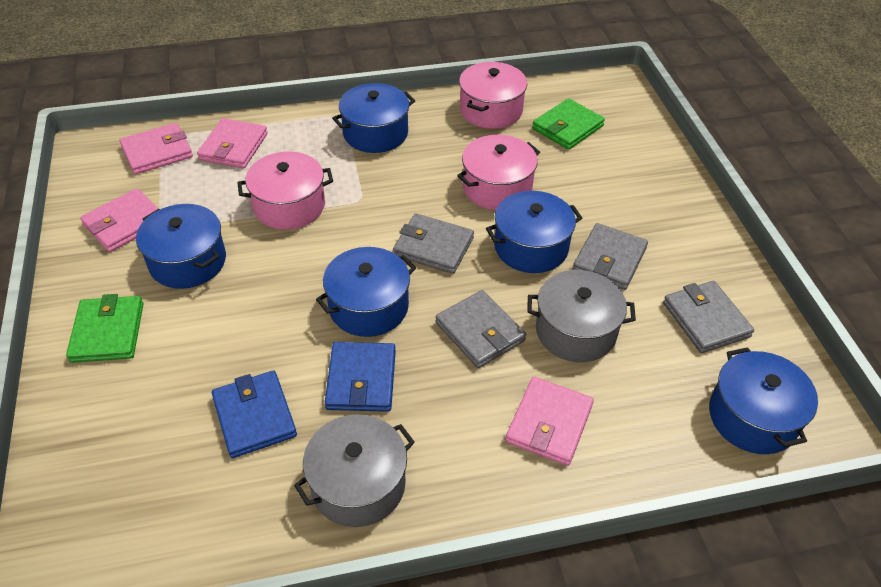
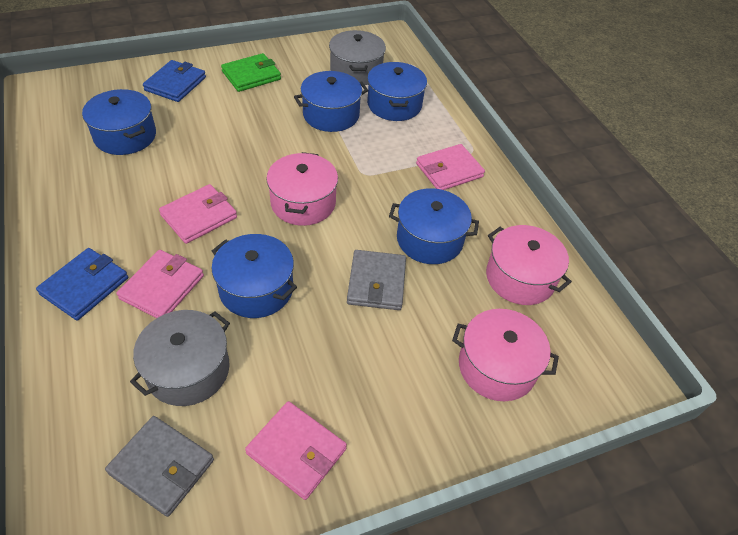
green wallet: 2 -> 1
grey wallet: 4 -> 2

